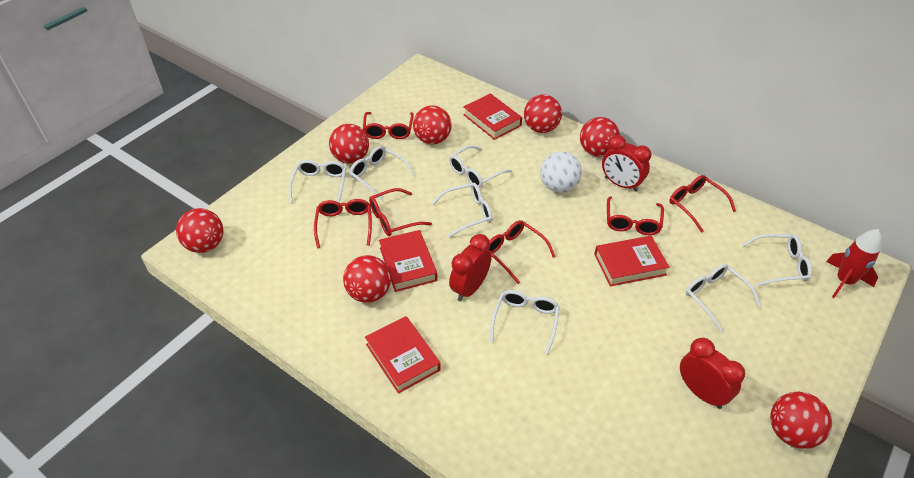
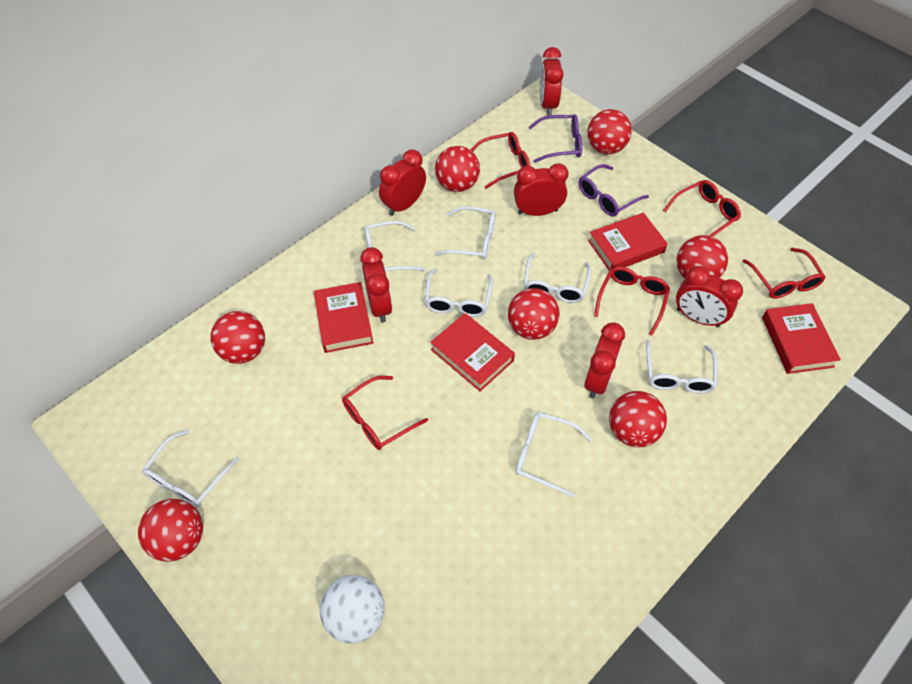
purple glasses: 0 -> 2
red clock: 3 -> 6
red glasses: 6 -> 5
red rocket: 1 -> 0

